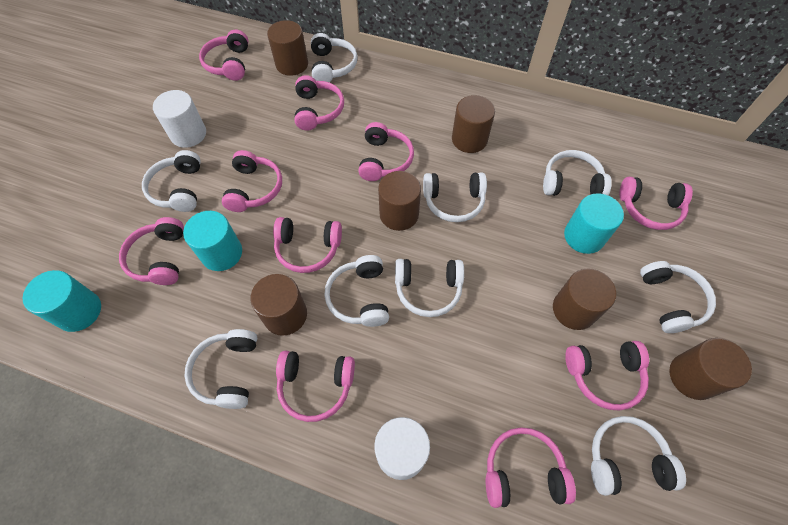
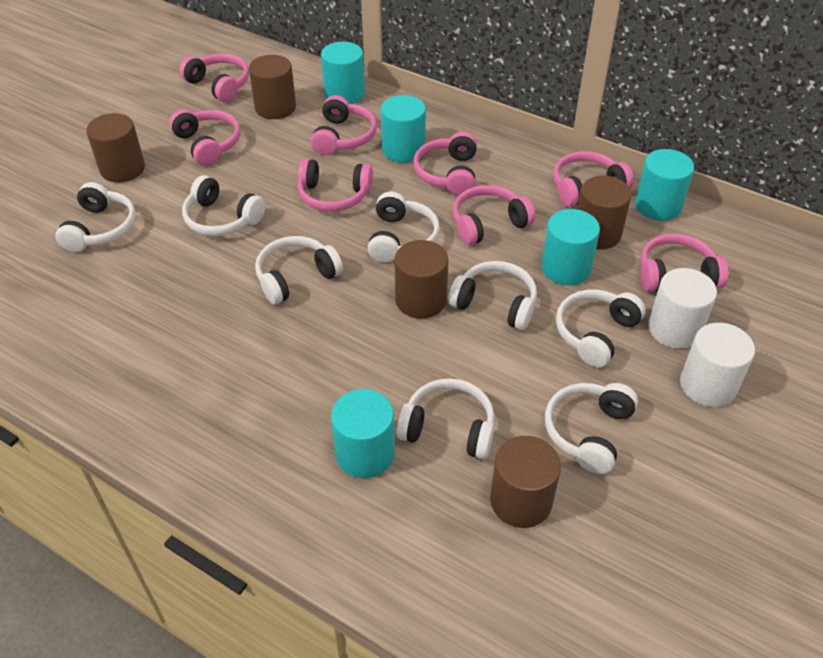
brown cylinder: 6 -> 5
pink headphones: 10 -> 8
turquoise cylinder: 3 -> 5
white headphones: 9 -> 8

